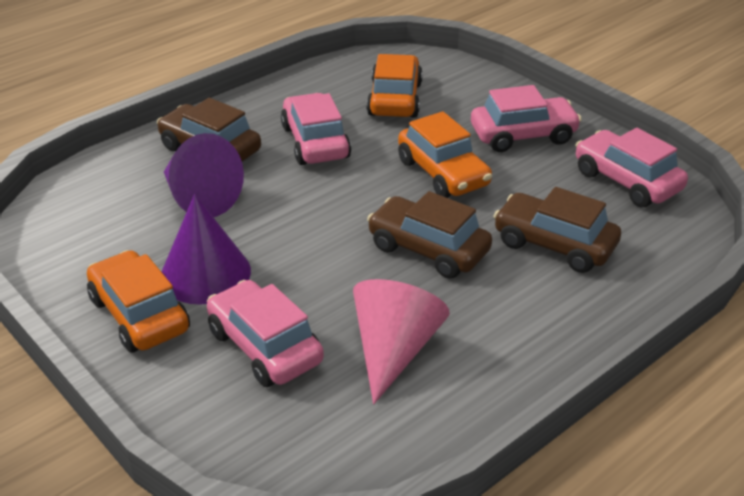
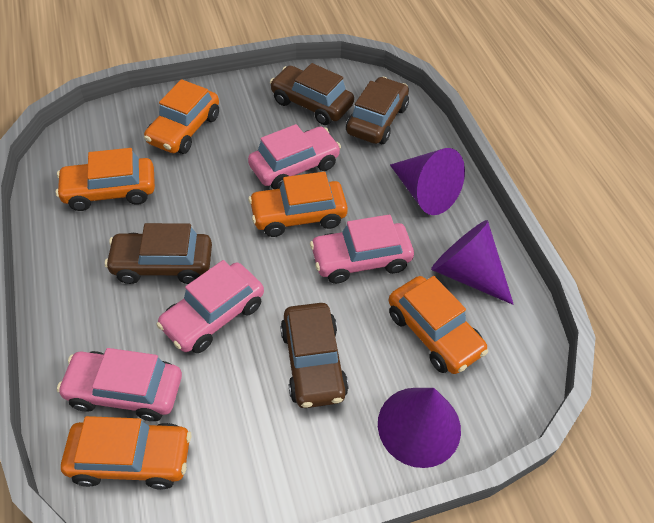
brown car: 3 -> 4
orange car: 3 -> 5
pink cone: 1 -> 0
purple cone: 2 -> 3

